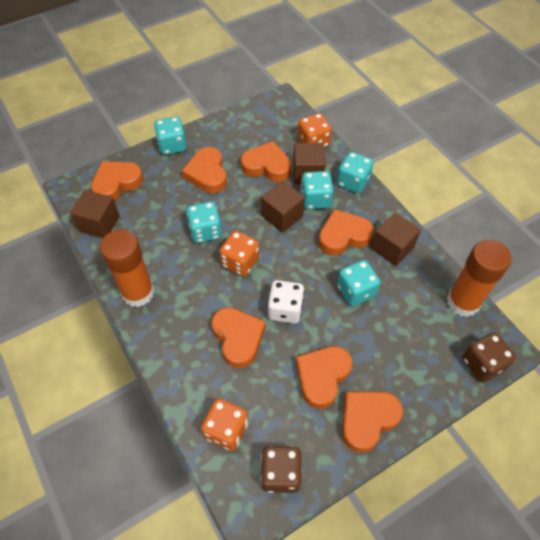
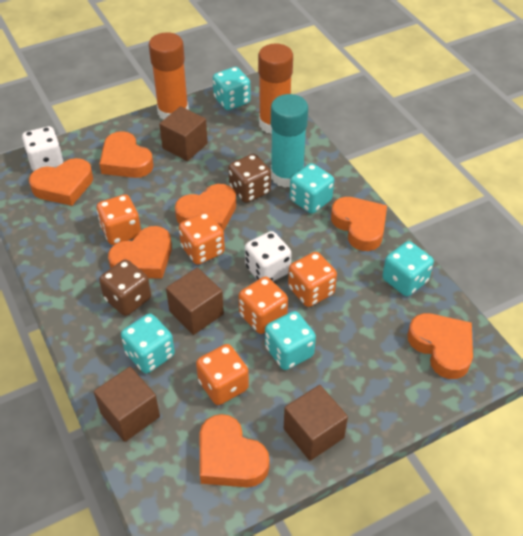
orange dice: 3 -> 5
turquoise glue stick: 0 -> 1
white dice: 1 -> 2

